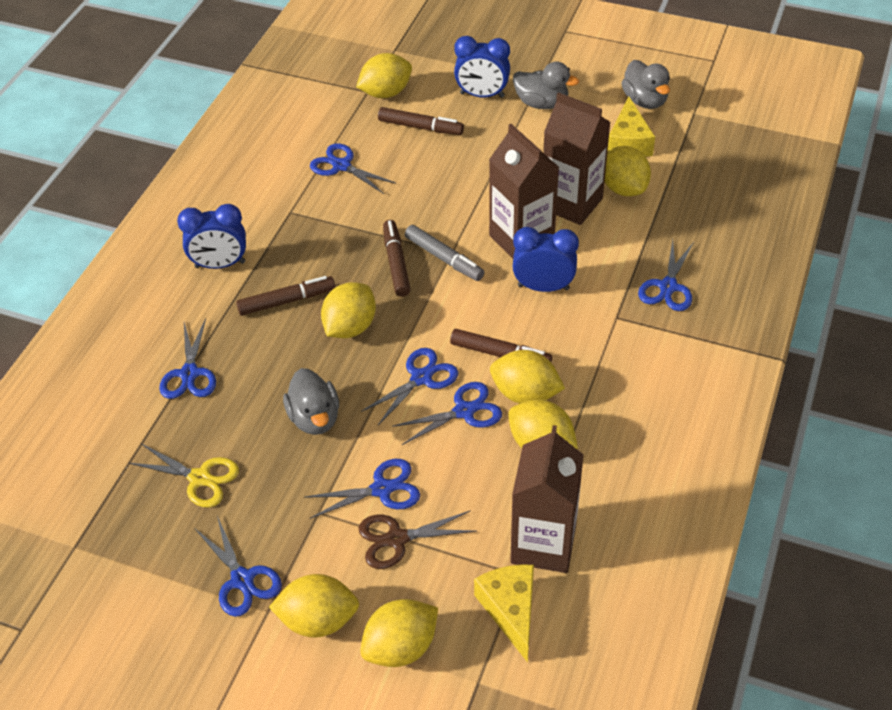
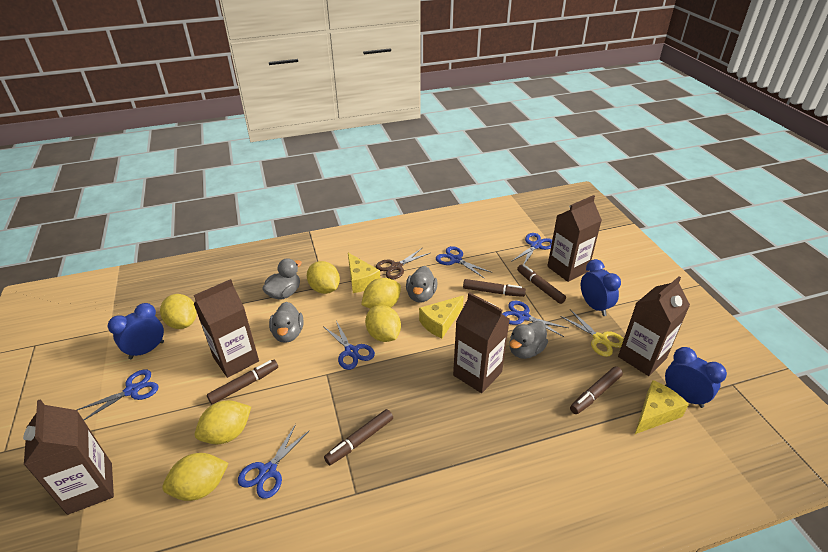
blue scissors: 7 -> 6
brown carton: 3 -> 5
brown marker: 4 -> 5
grey duck: 3 -> 4
grey marker: 1 -> 0
yellow cheese: 2 -> 3
yellow lemon: 7 -> 6

